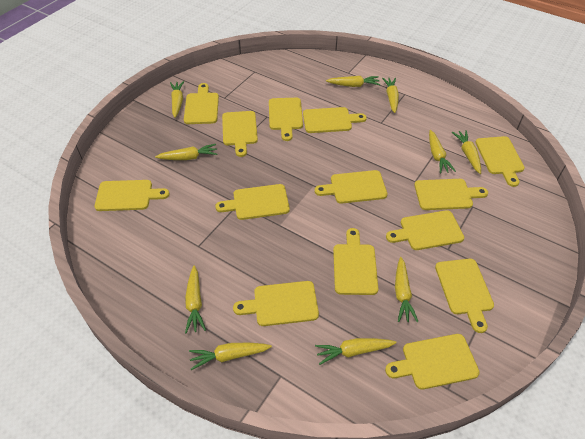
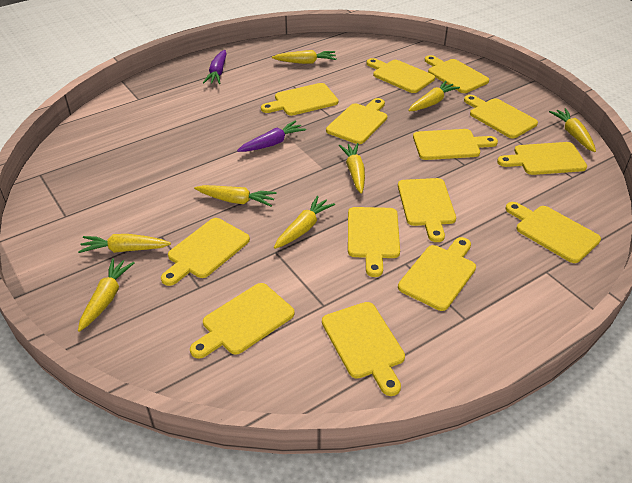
purple carrot: 0 -> 2
yellow carrot: 10 -> 8

